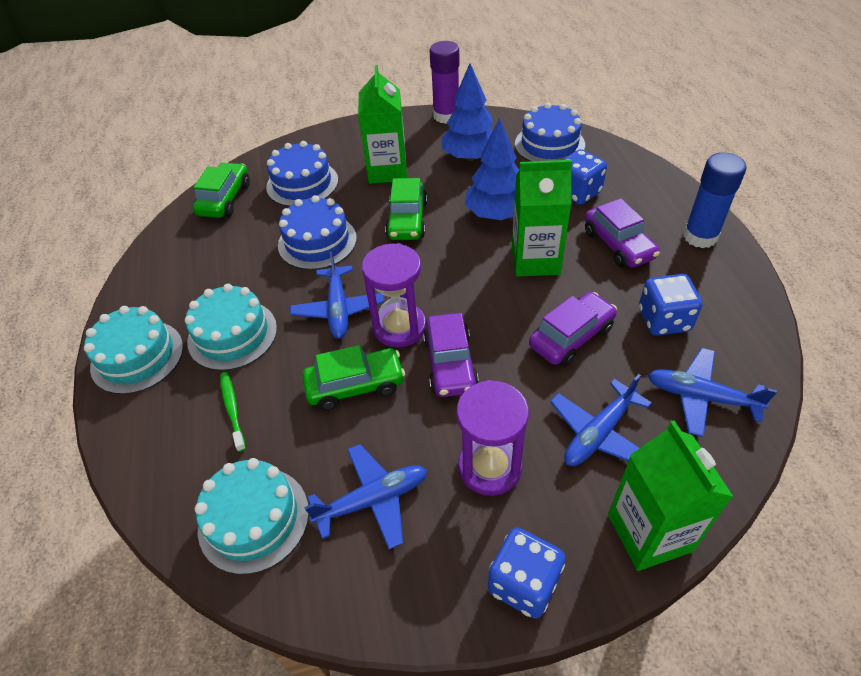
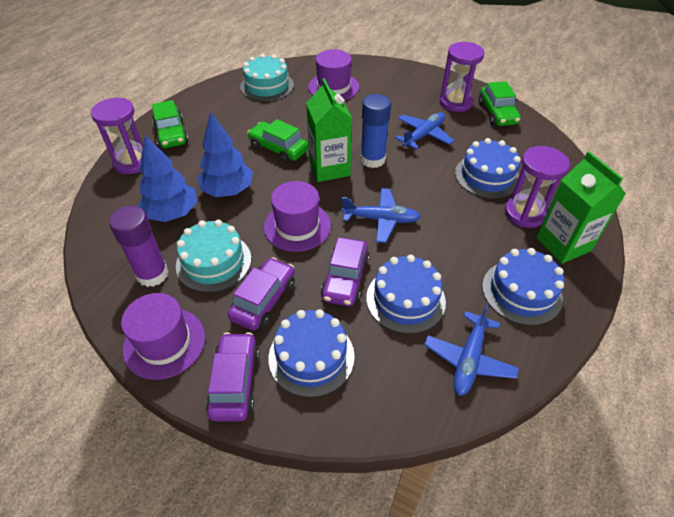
blue cake: 3 -> 4
blue dice: 3 -> 0
blue plane: 4 -> 3
green carton: 3 -> 2
green toothbrush: 1 -> 0
purple hat: 0 -> 3
purple hourglass: 2 -> 3
turquoise cake: 3 -> 2

